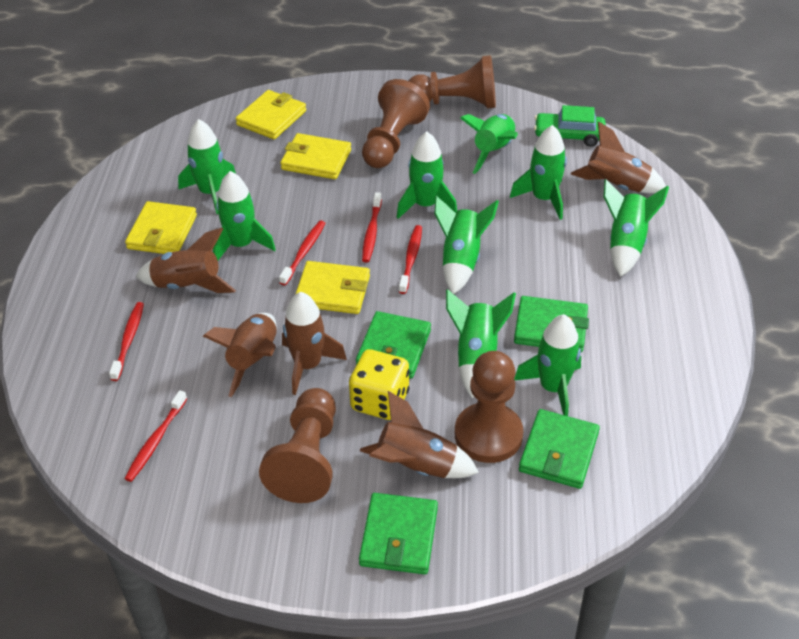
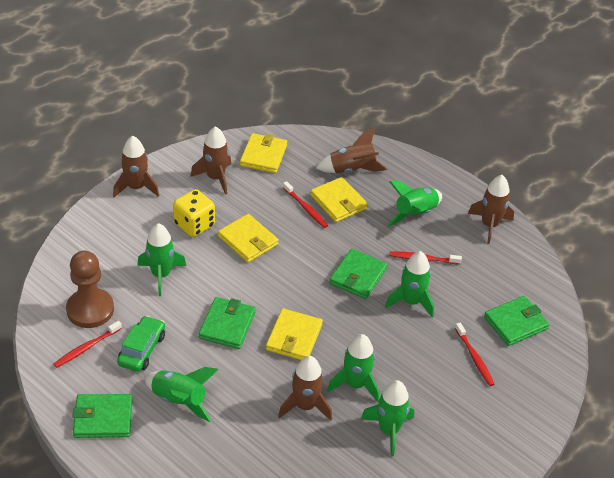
brown pawn: 4 -> 1
green rocket: 9 -> 6
red toothbrush: 5 -> 4

